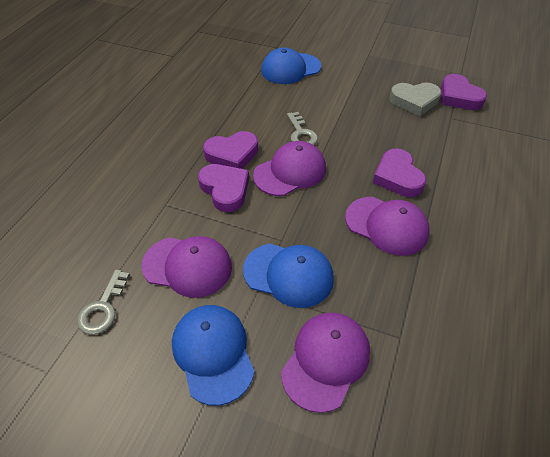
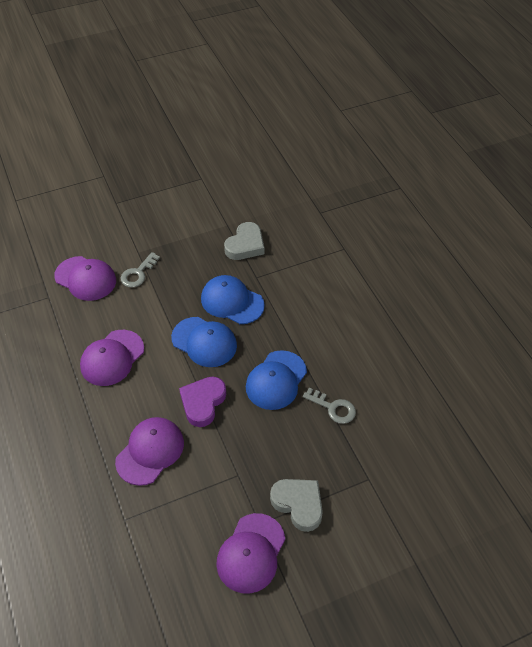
grey heart: 1 -> 2
purple heart: 4 -> 1

